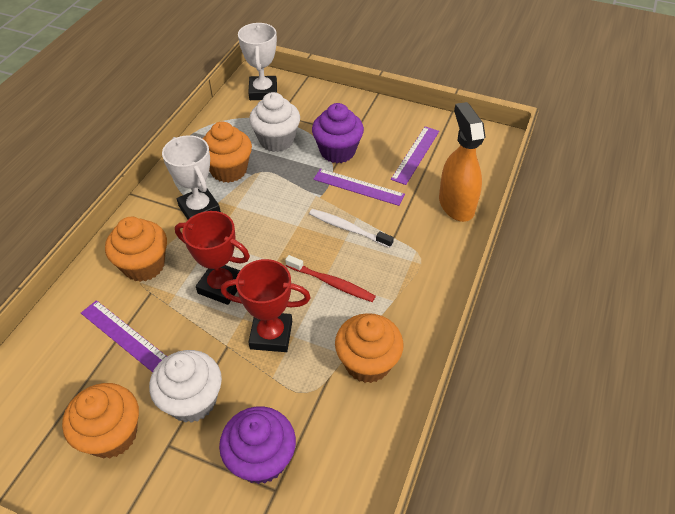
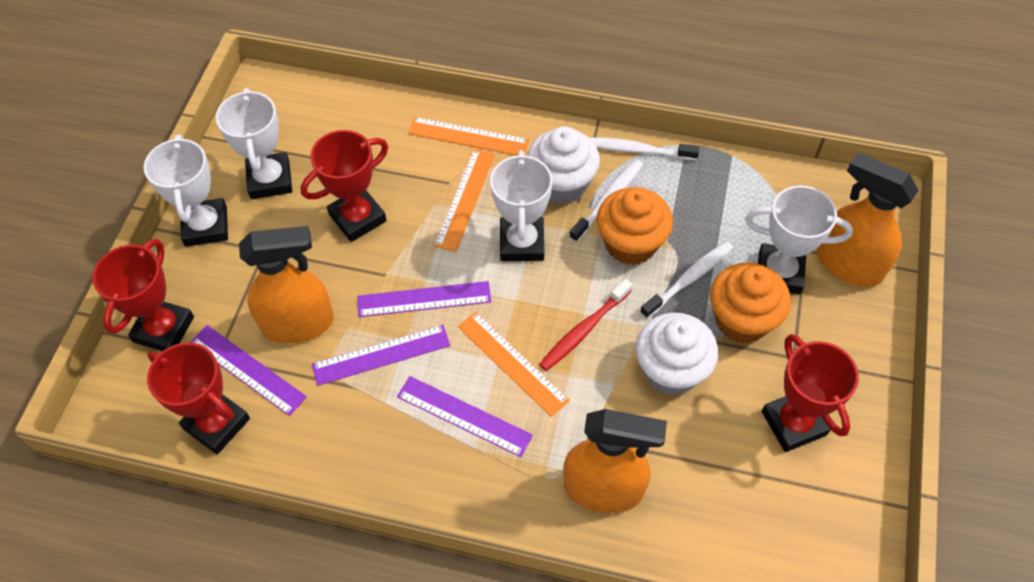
orange cupcake: 4 -> 2
orange ruler: 0 -> 3
orange spray bottle: 1 -> 3
purple cupcake: 2 -> 0
purple ruler: 3 -> 4
red trophy: 2 -> 4
white toothbrush: 1 -> 3
white trophy: 2 -> 4

